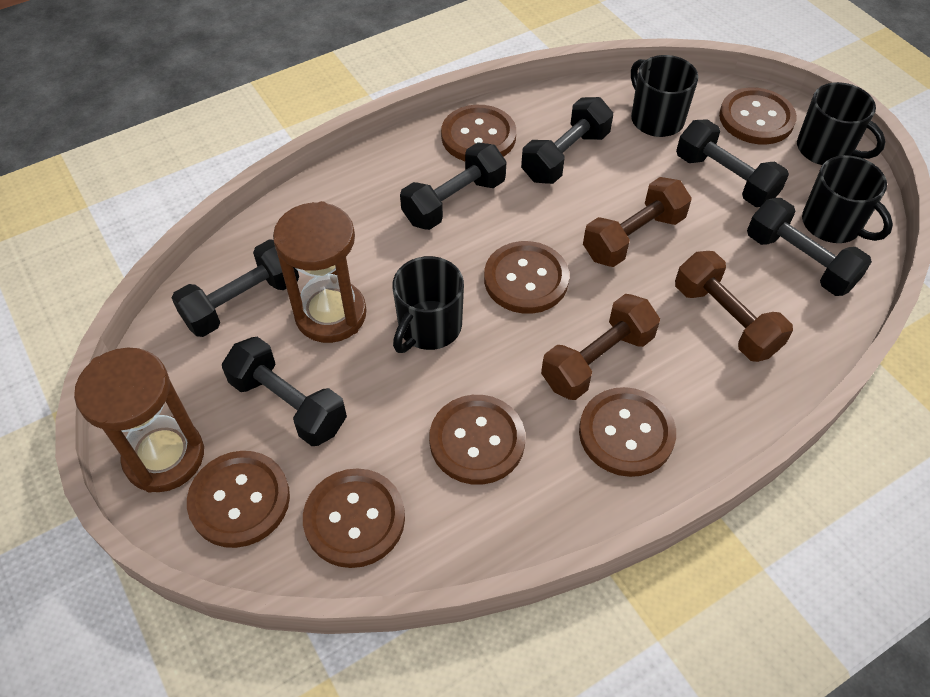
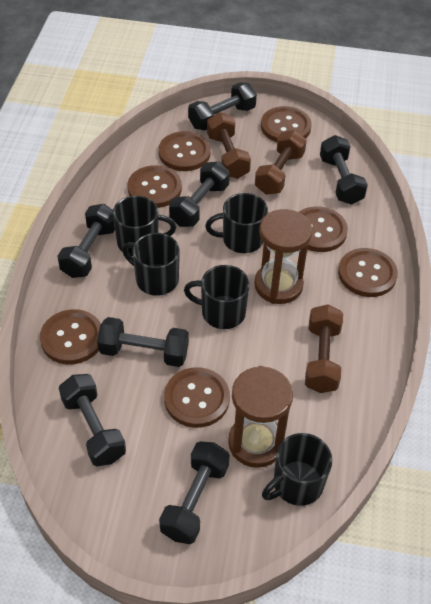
black dumbbell: 6 -> 7
black mug: 4 -> 5

